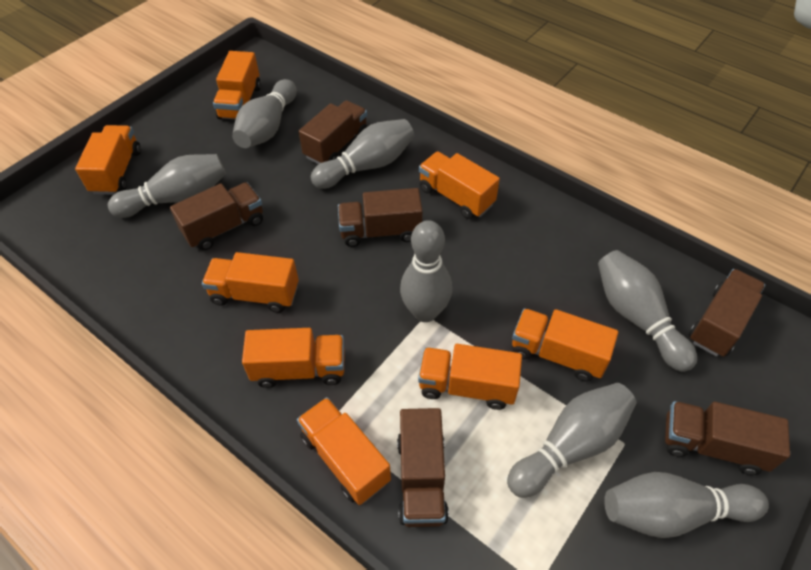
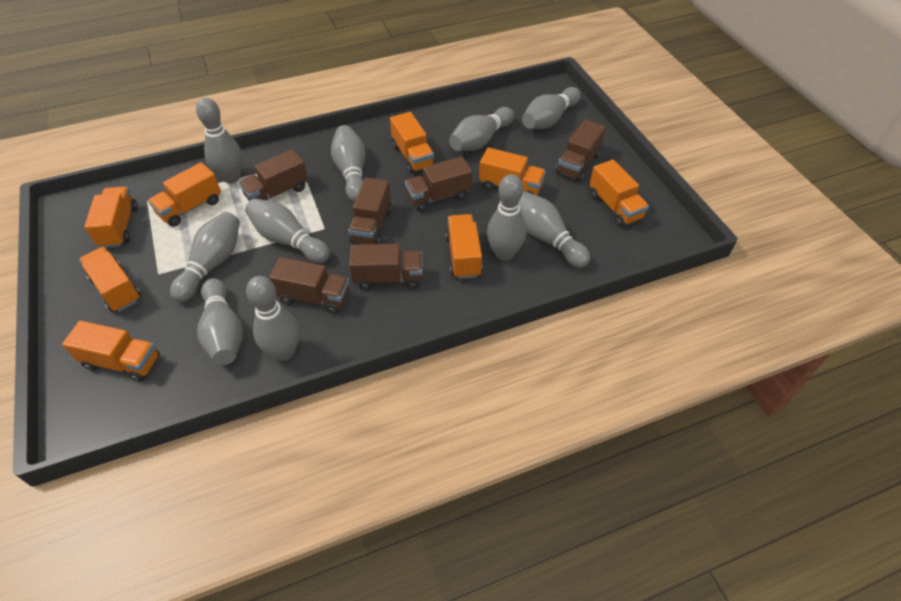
grey bowling pin: 7 -> 10

